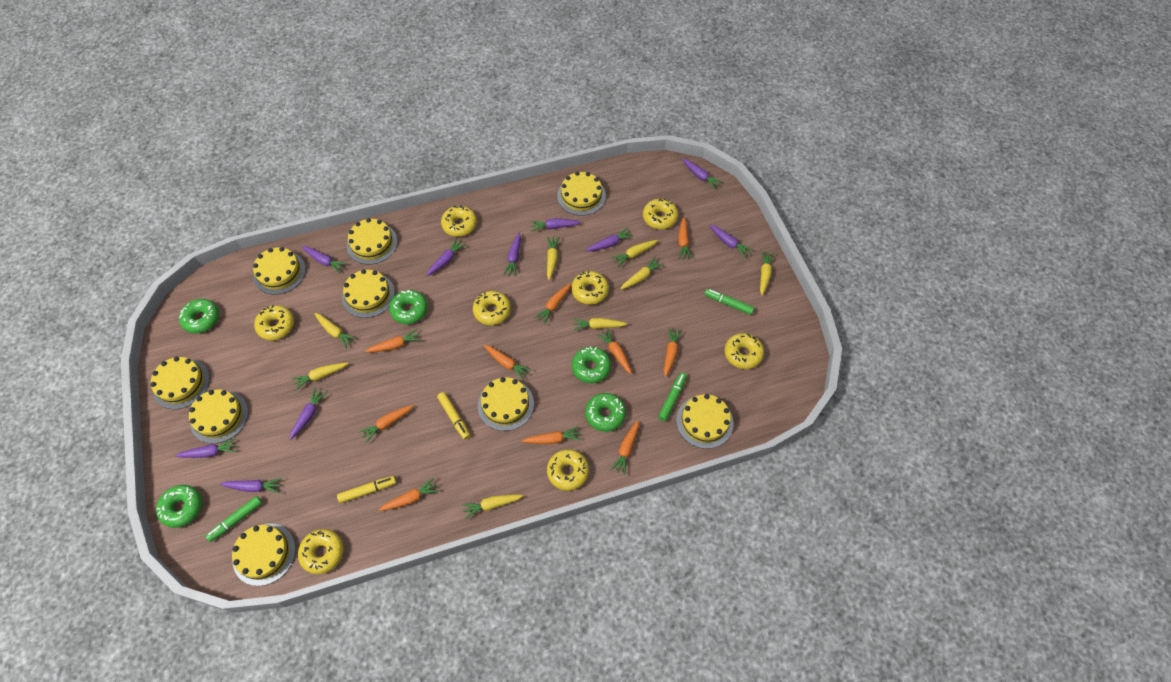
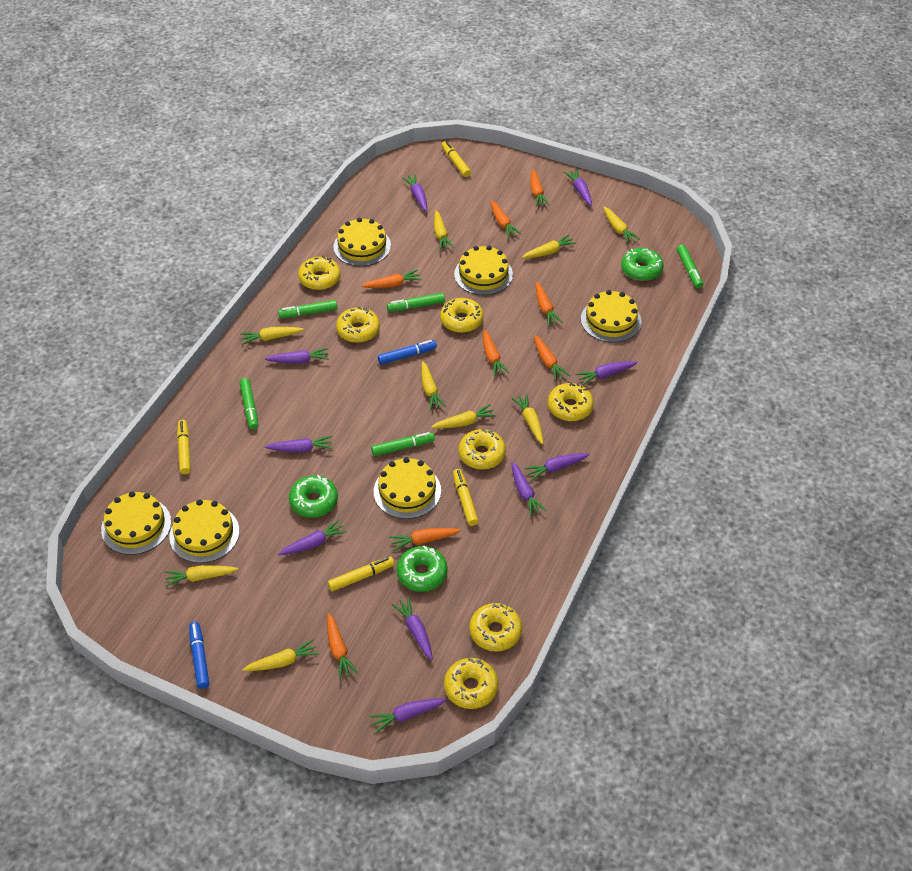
blue marker: 0 -> 2
green donut: 5 -> 3
green marker: 3 -> 5
orange carrot: 10 -> 8
yellow cake: 9 -> 6
yellow carrot: 8 -> 9
yellow donut: 8 -> 7
yellow marker: 2 -> 4

